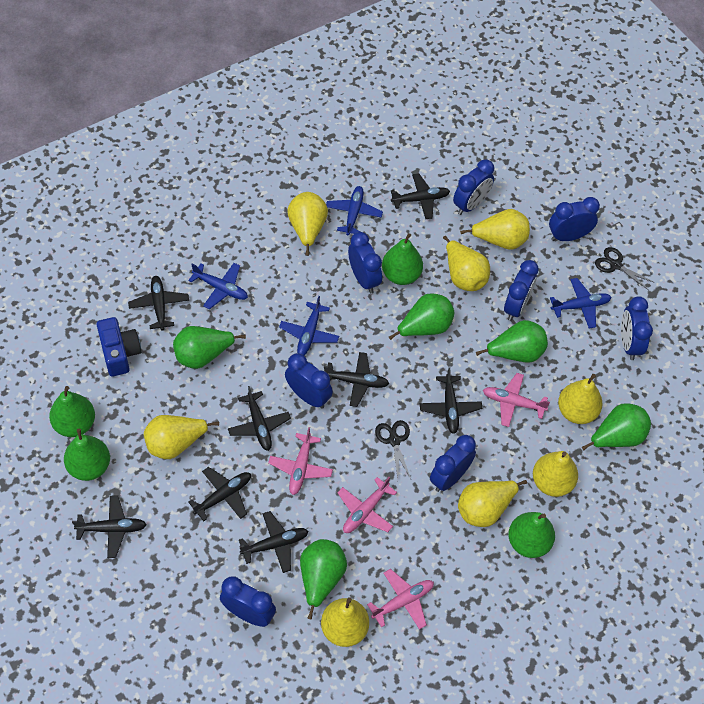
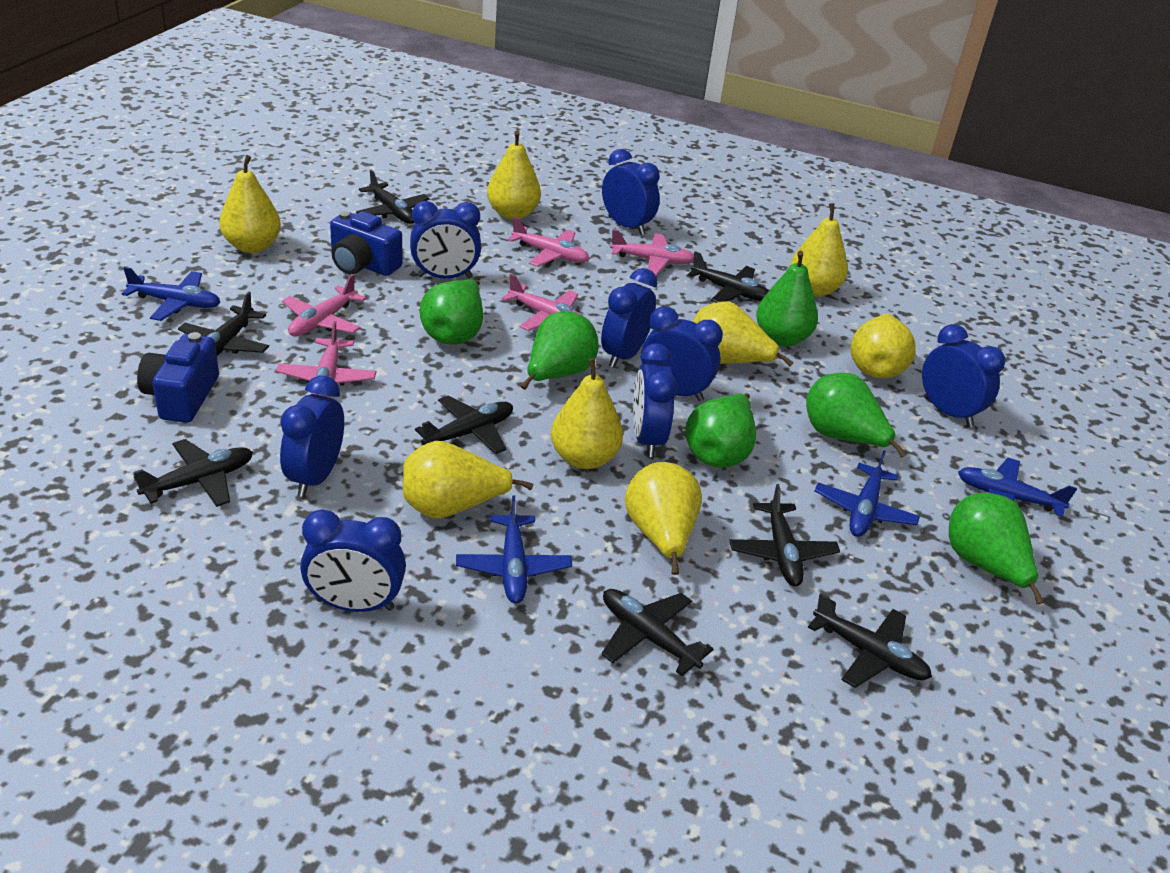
black scissors: 2 -> 0
blue camera: 1 -> 2
green pear: 9 -> 6
pink plane: 4 -> 5

